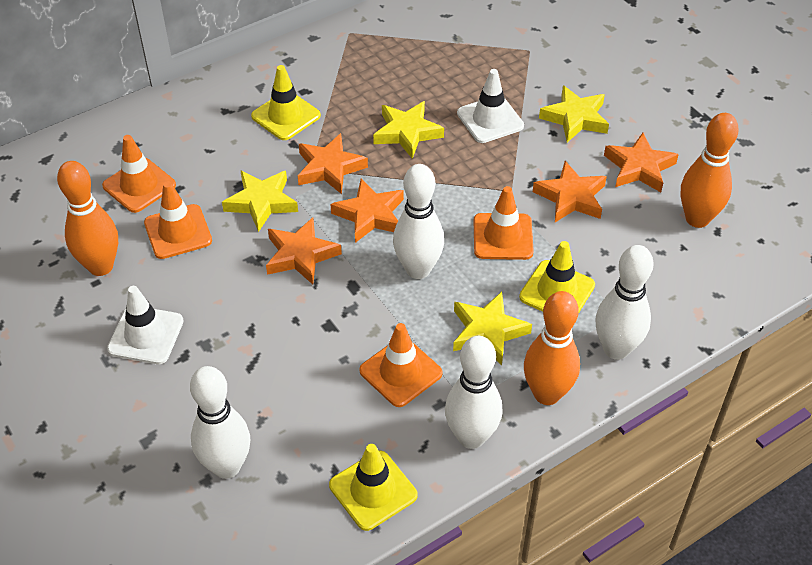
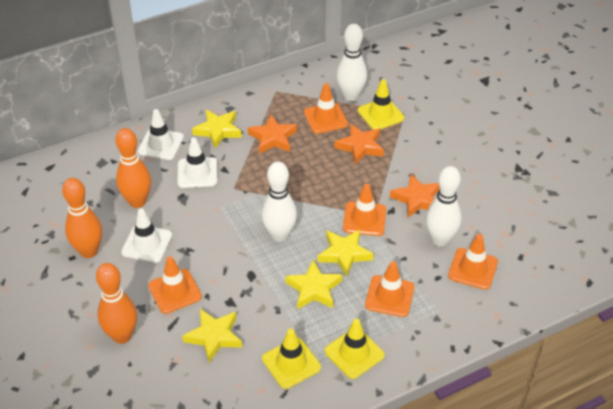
orange star: 5 -> 3
orange traffic cone: 4 -> 5
white bowling pin: 4 -> 3
white traffic cone: 2 -> 3

